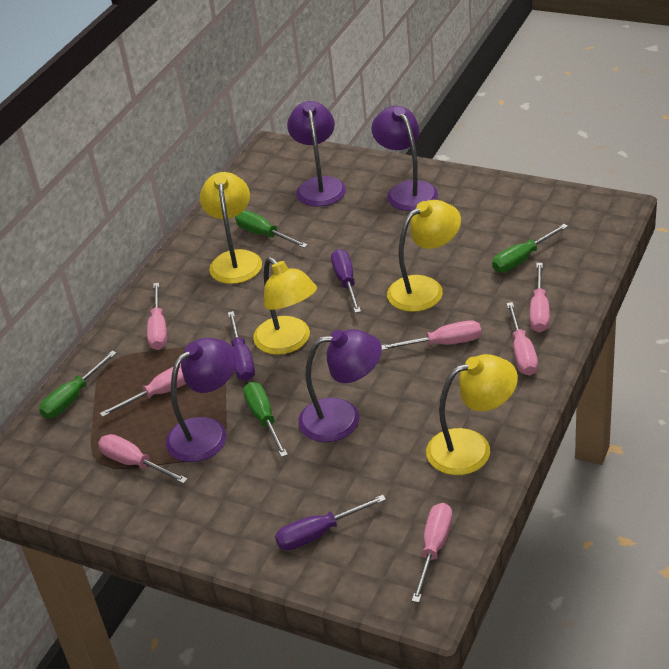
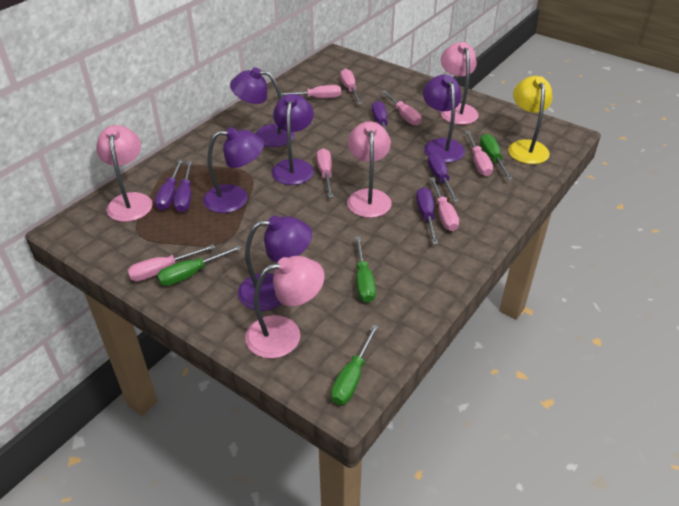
pink lamp: 0 -> 4
purple lamp: 4 -> 5
purple screwdriver: 3 -> 5
yellow lamp: 4 -> 1

